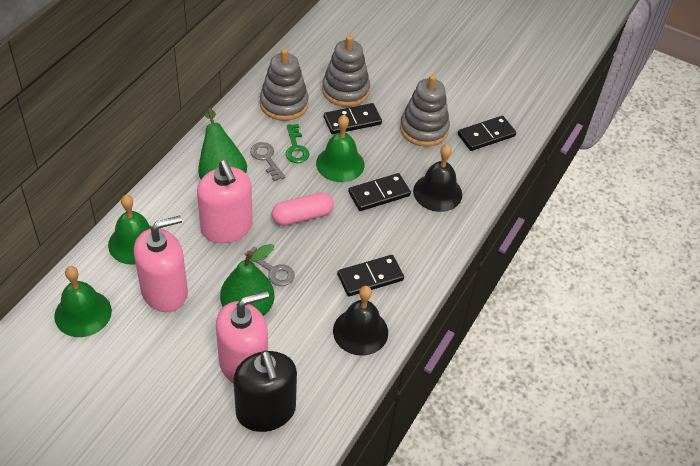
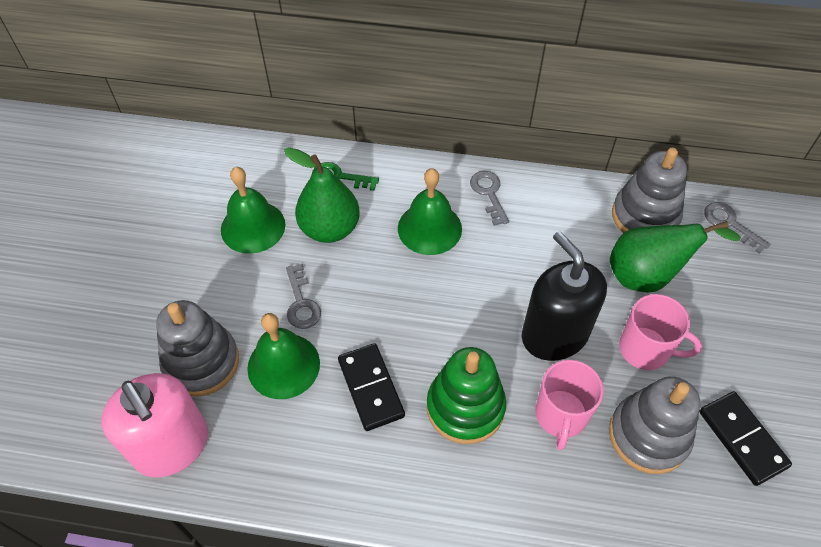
black bell: 2 -> 0
black domino: 4 -> 2
green stacking toy: 0 -> 1
grey key: 2 -> 3
pink capsule: 1 -> 0
pink mug: 0 -> 2
pink soap dispenser: 3 -> 1

